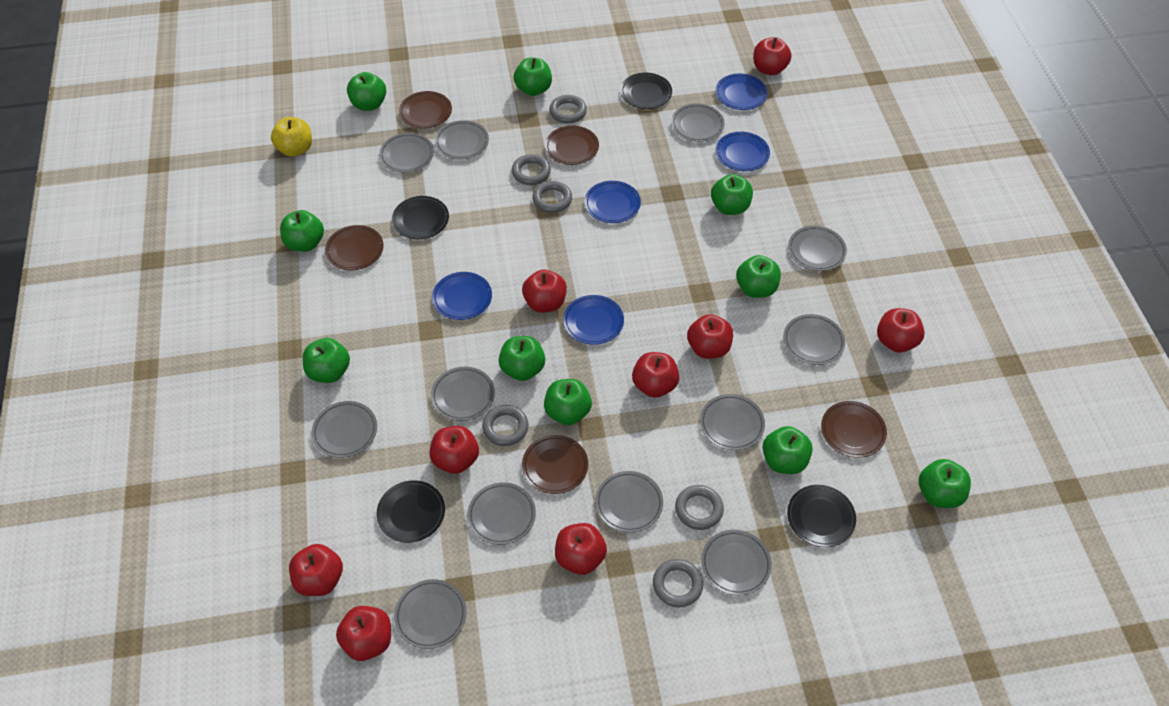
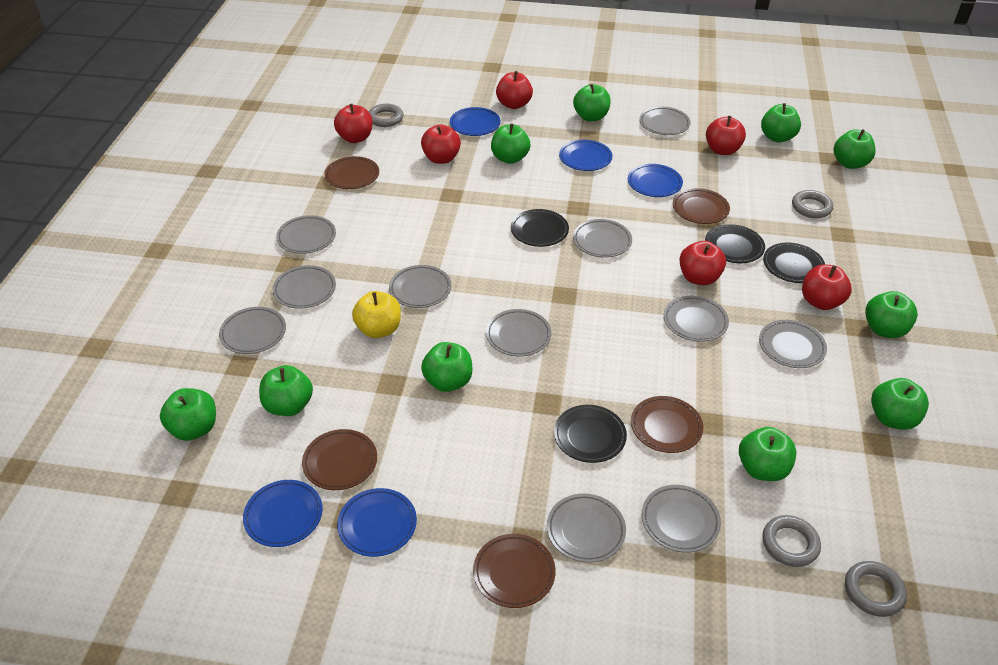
grey plate: 12 -> 11
grey ring: 6 -> 4
red apple: 9 -> 6

